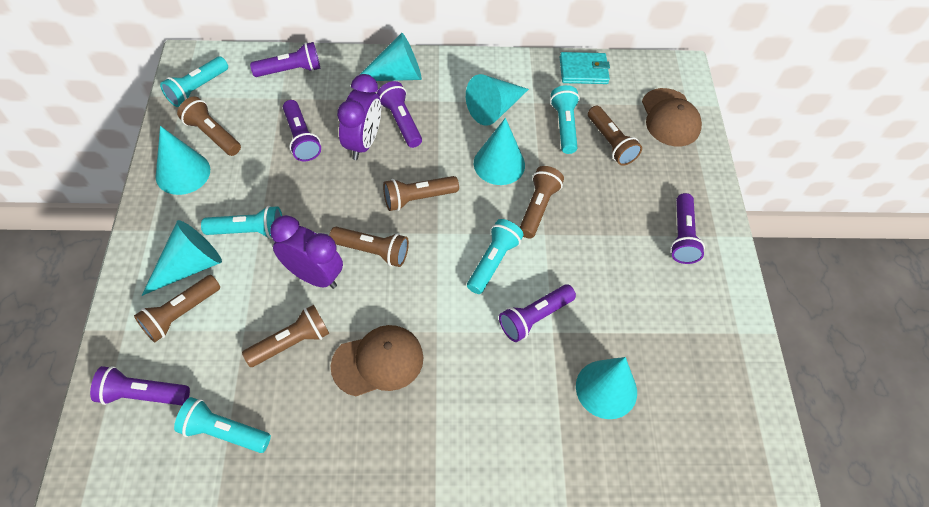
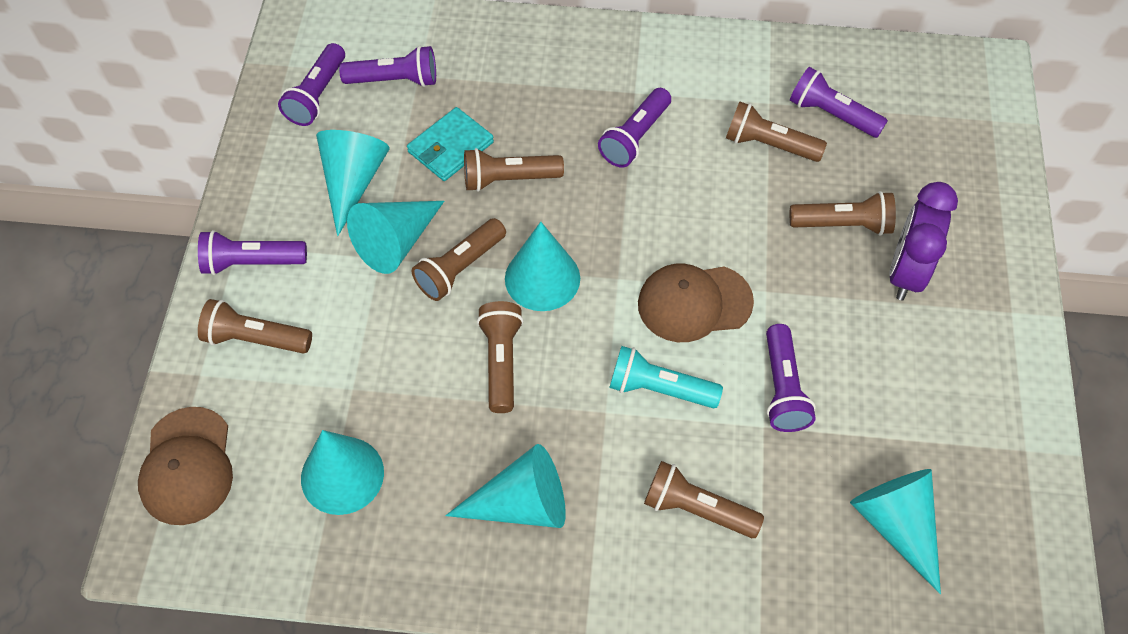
purple clock: 2 -> 1
turquoise flashlight: 5 -> 1

